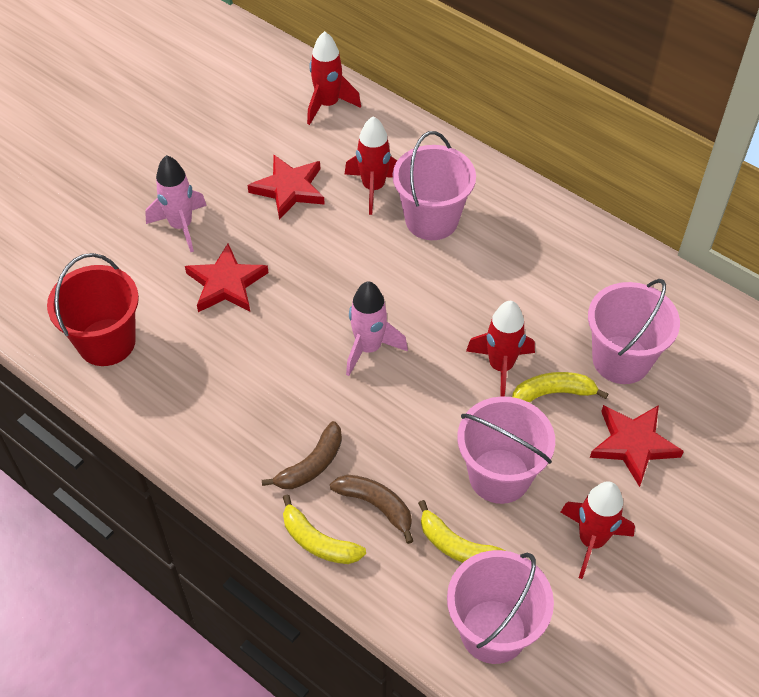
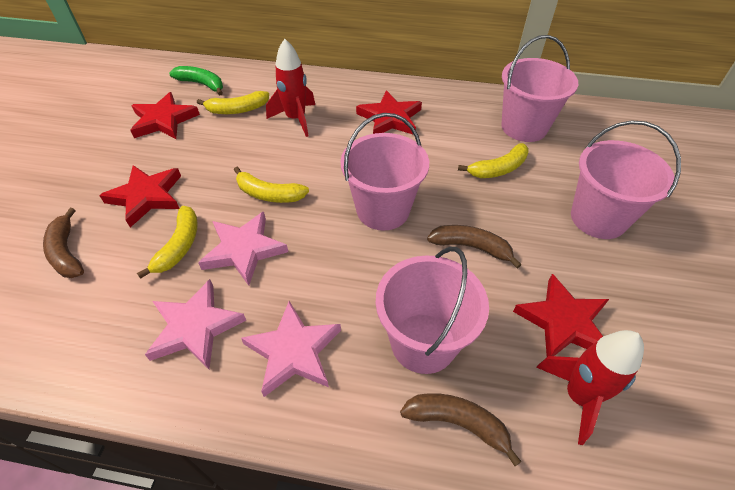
brown banana: 2 -> 3
green banana: 0 -> 1
pink rocket: 2 -> 0
pink star: 0 -> 3
red bucket: 1 -> 0
red rocket: 4 -> 2
red star: 3 -> 4
yellow banana: 3 -> 4

